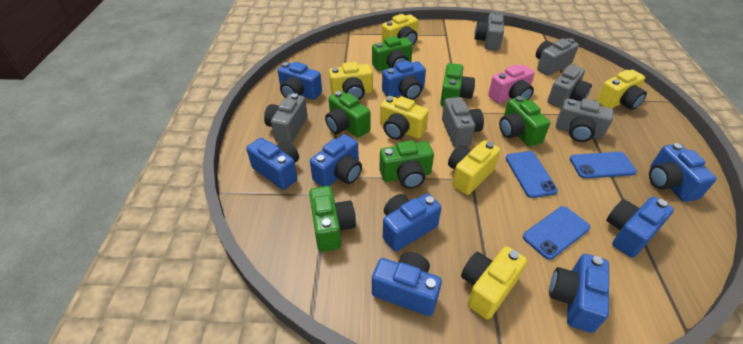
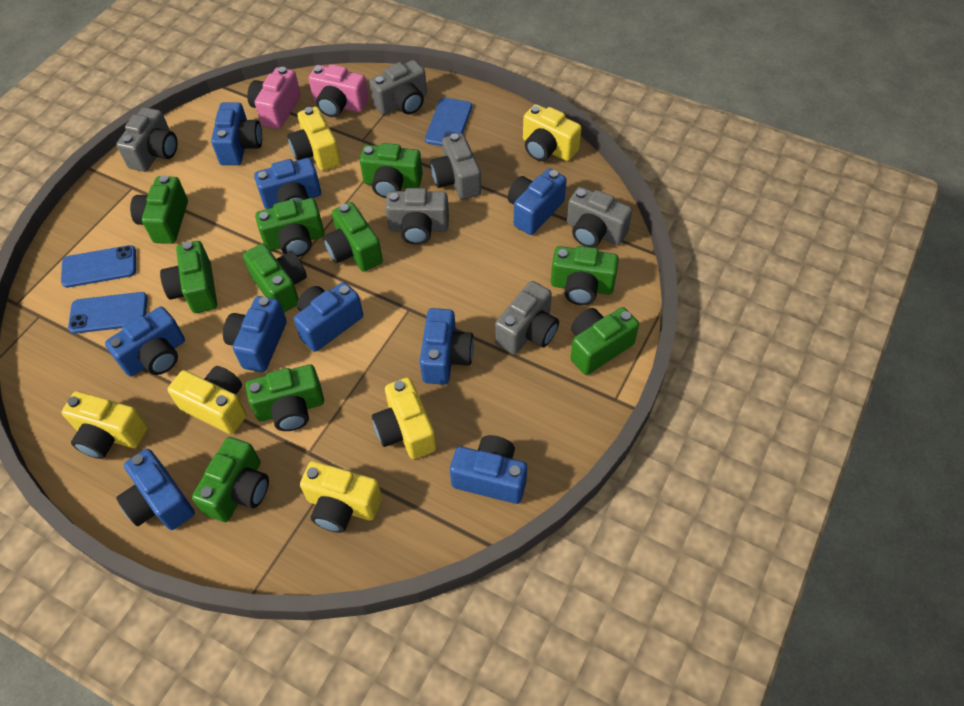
green camera: 6 -> 10
pink camera: 1 -> 2

